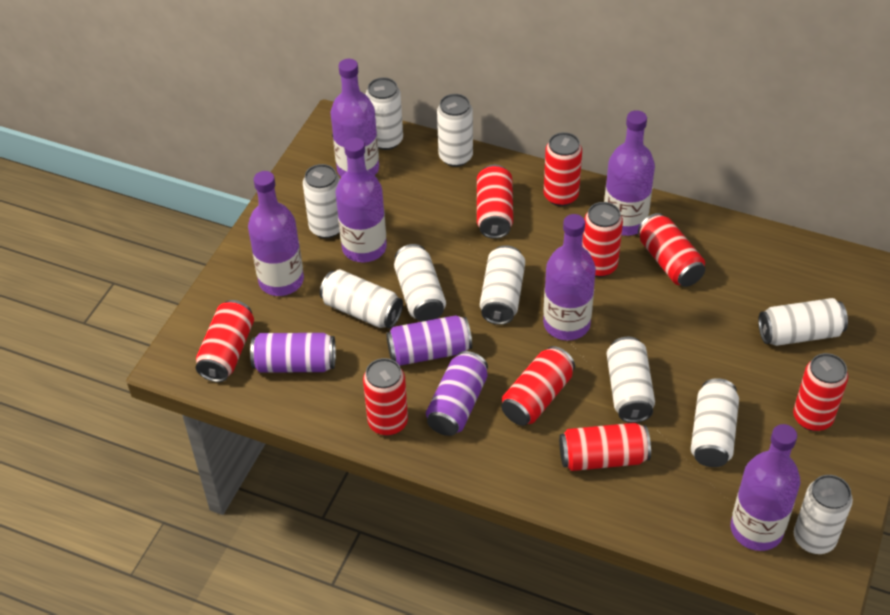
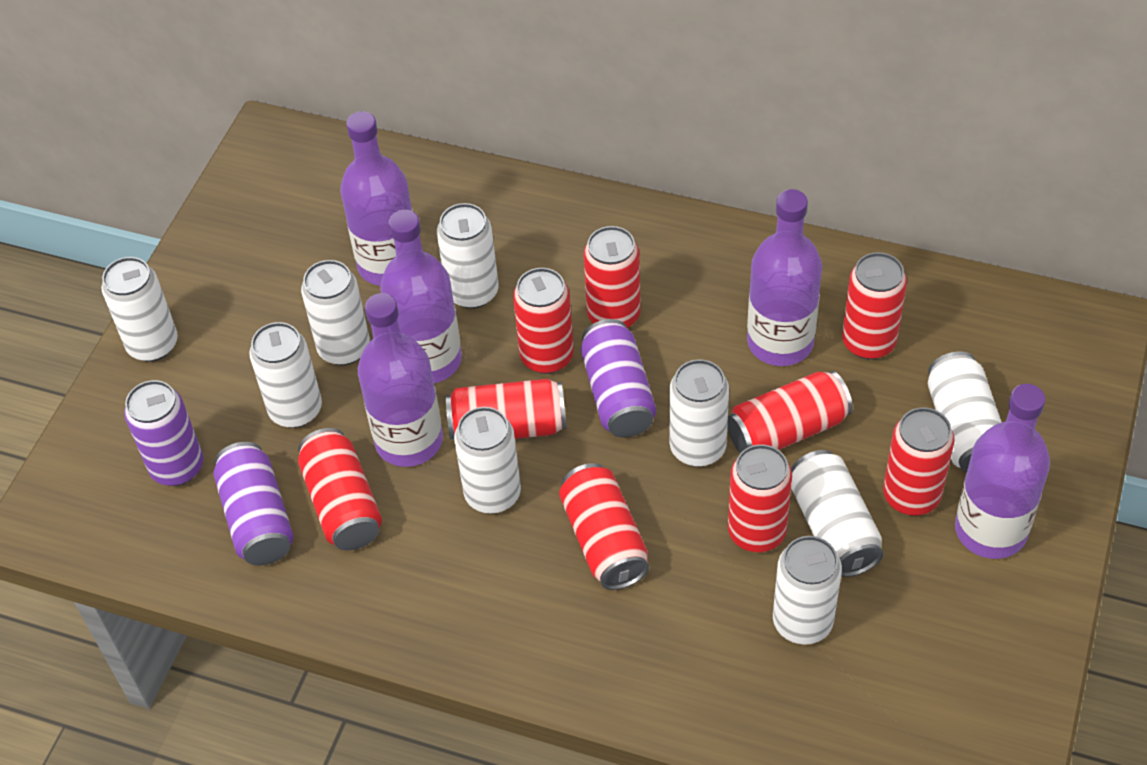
purple bottle: 6 -> 5
white can: 10 -> 9

